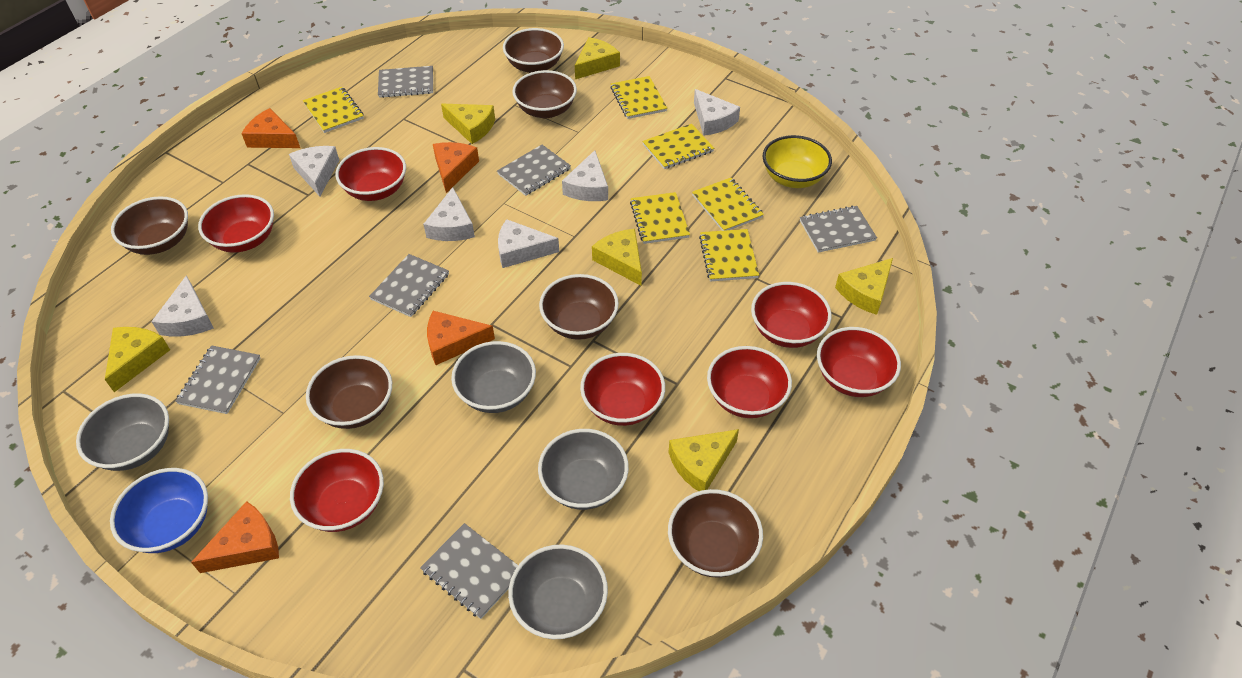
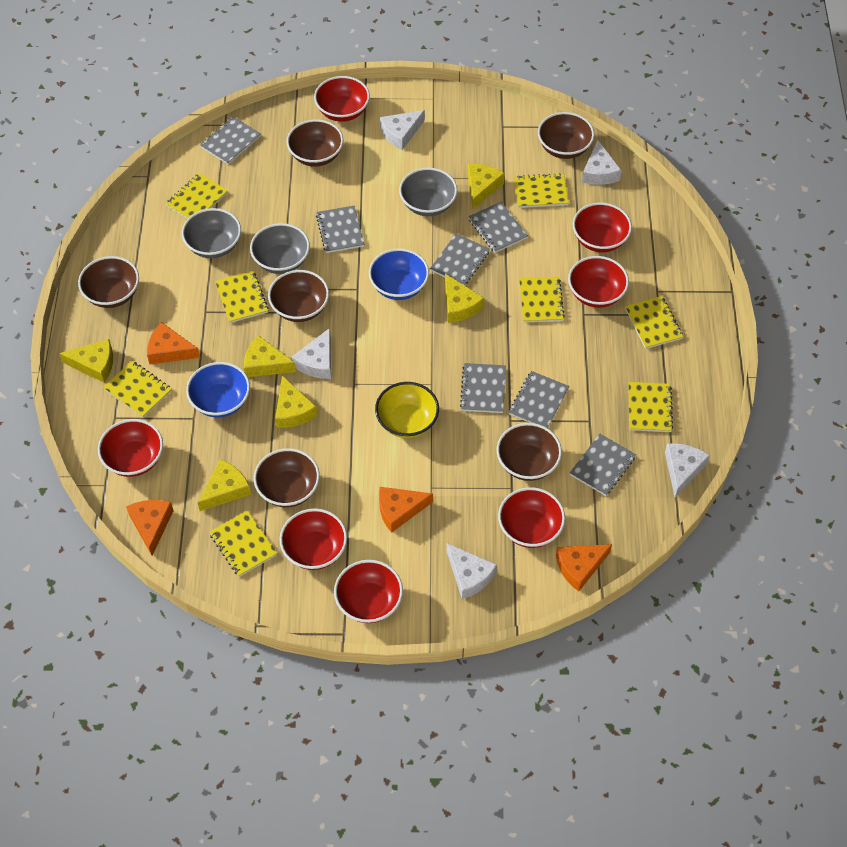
blue bowl: 1 -> 2
grey bowl: 4 -> 3
grey notebook: 6 -> 7
white cheese: 6 -> 5
yellow notebook: 6 -> 8

